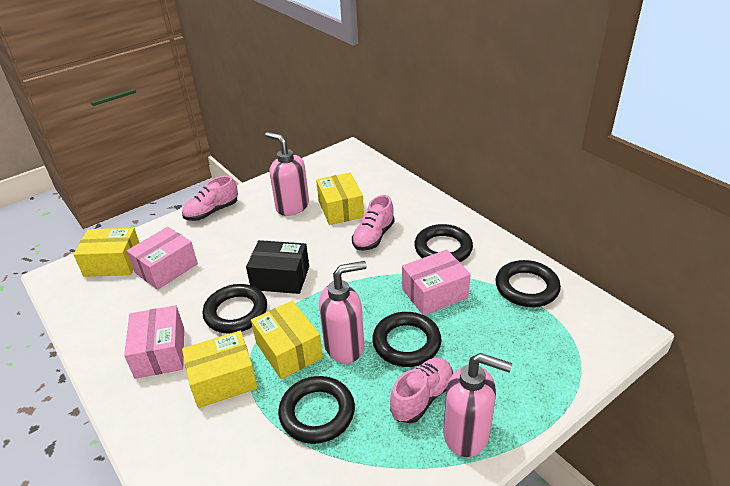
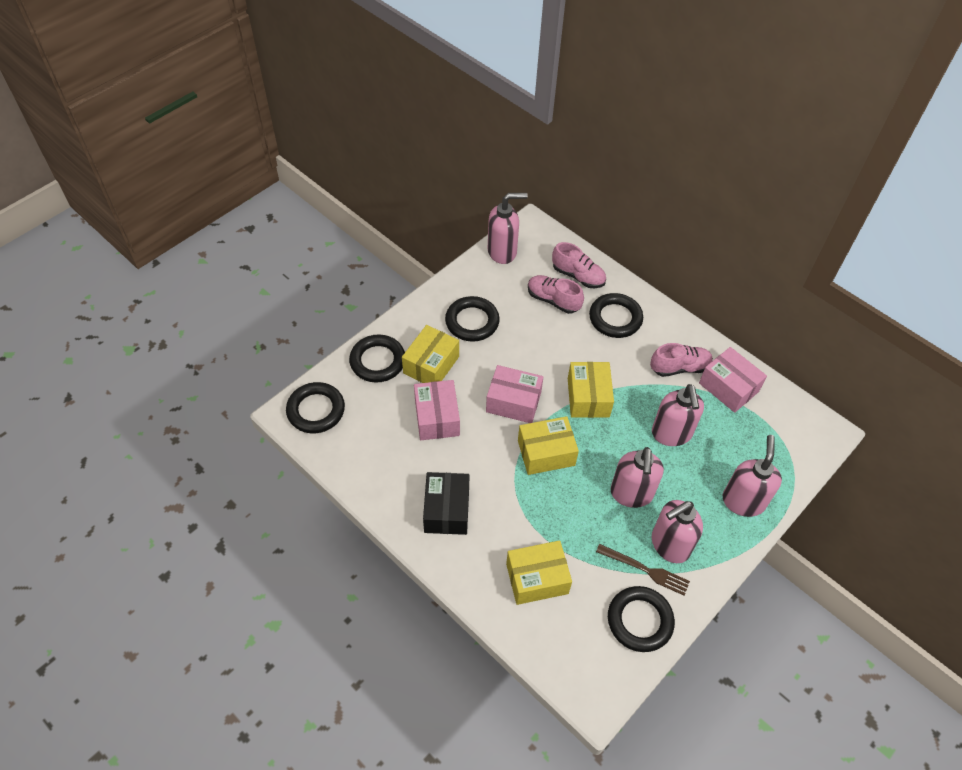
brown fork: 0 -> 1
pink soap dispenser: 3 -> 5

